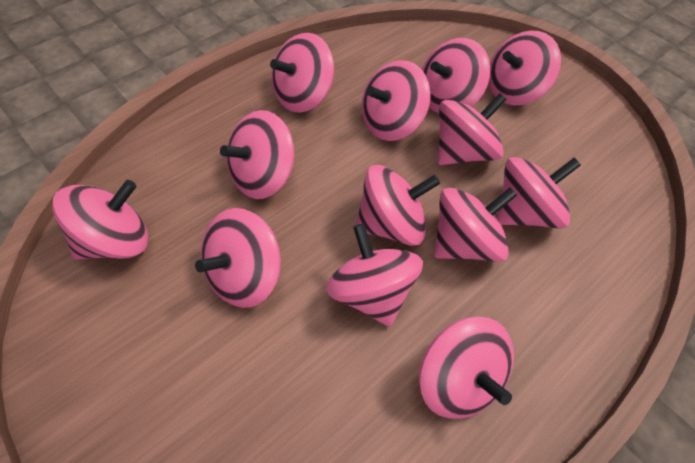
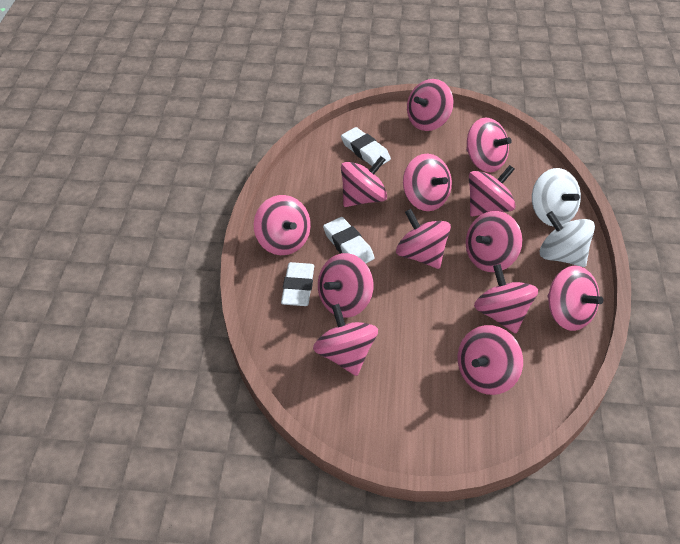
white eraser: 0 -> 3
white spinning top: 0 -> 2

